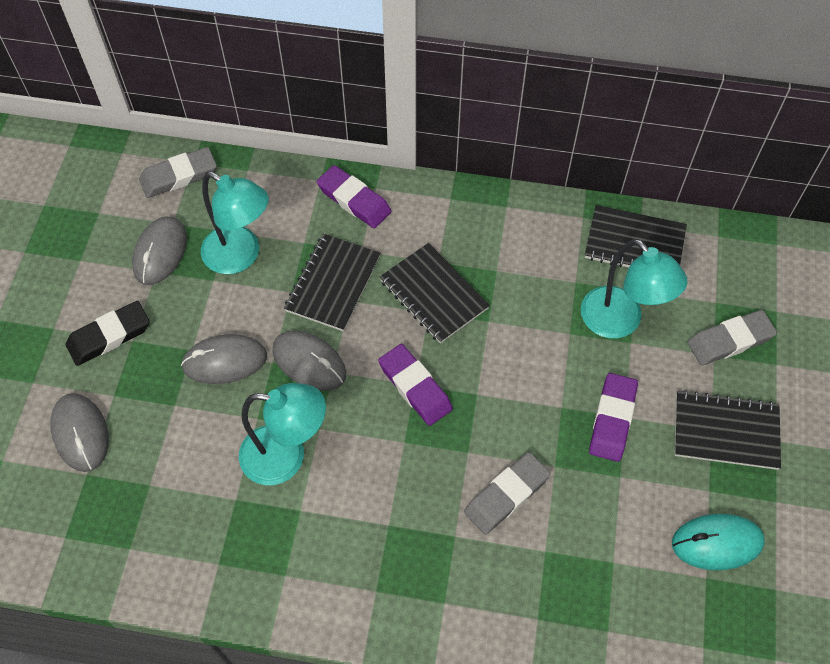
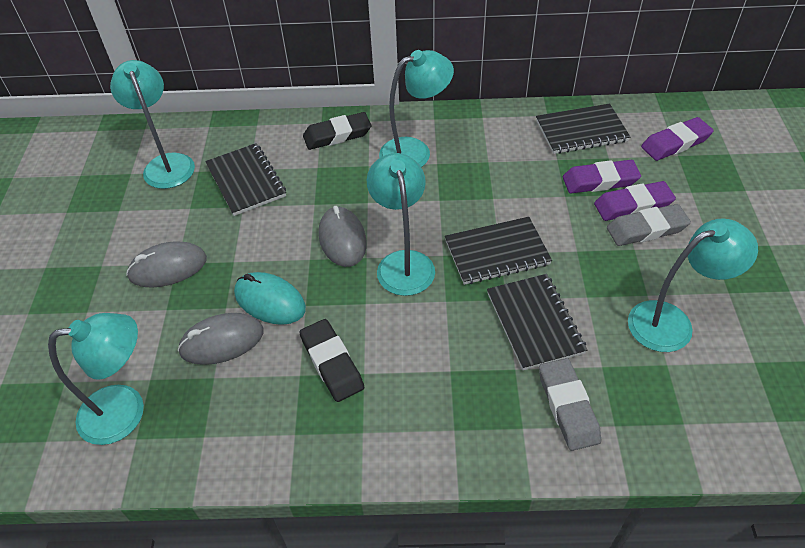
black eraser: 1 -> 2
grey eraser: 3 -> 2
grey mouse: 4 -> 3
turquoise lamp: 3 -> 5

